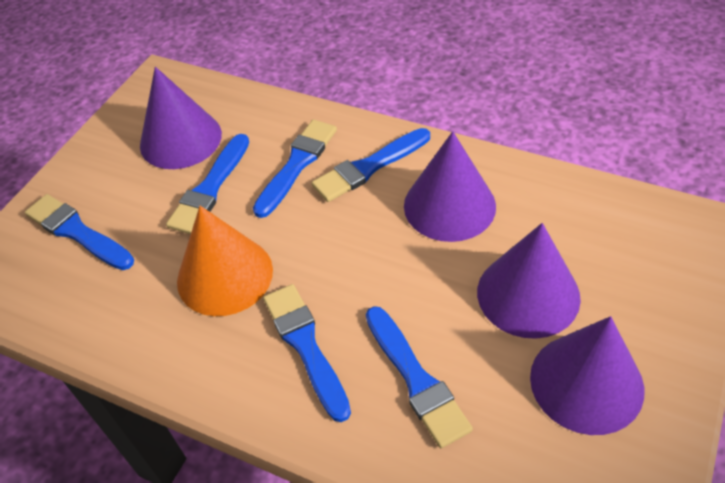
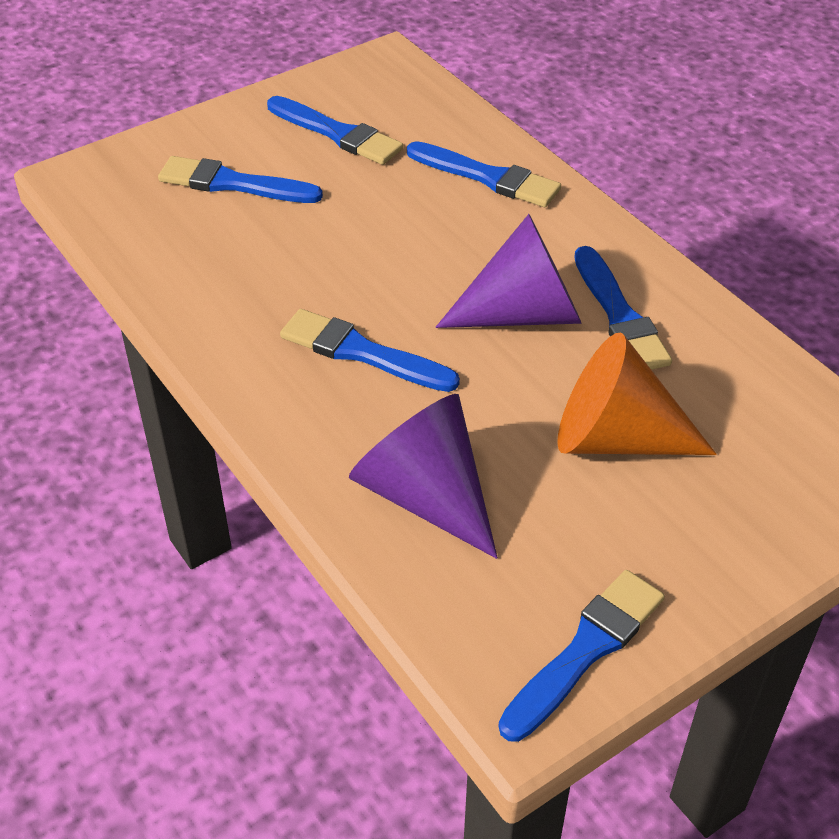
purple cone: 4 -> 2

